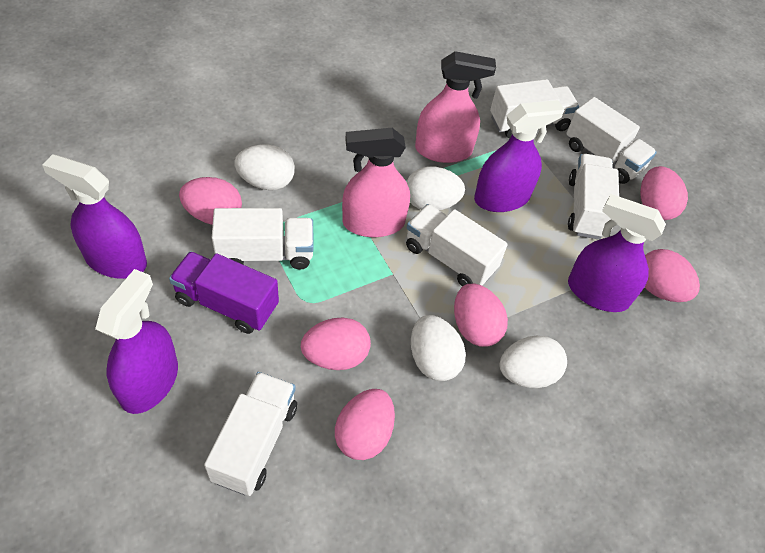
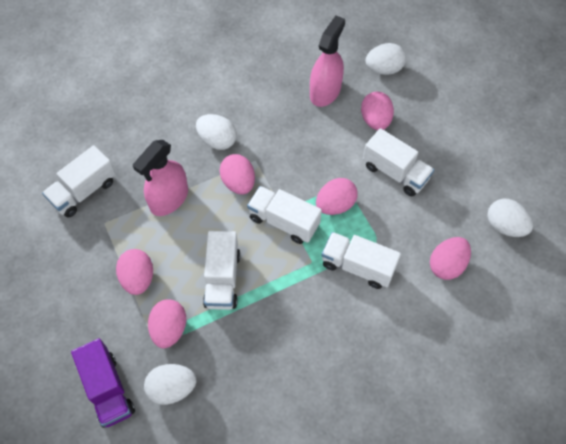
purple spray bottle: 4 -> 0
white truck: 6 -> 5

